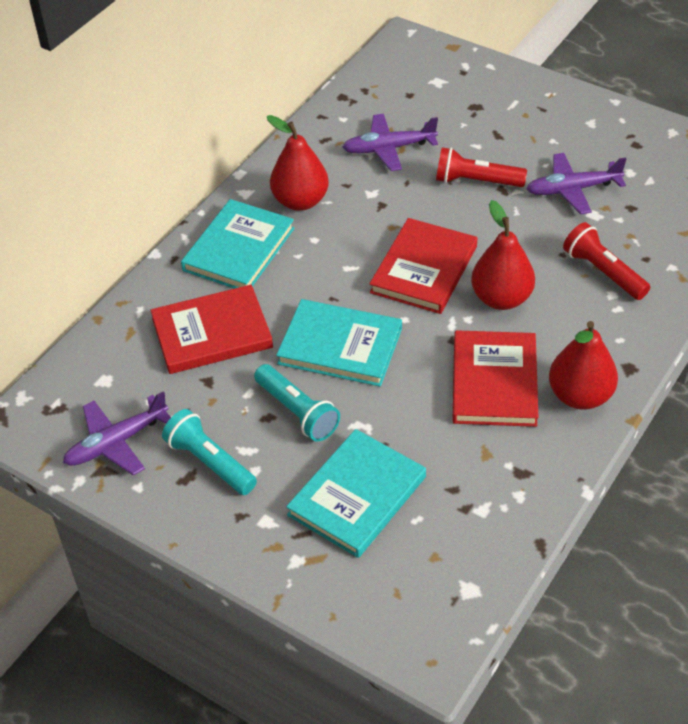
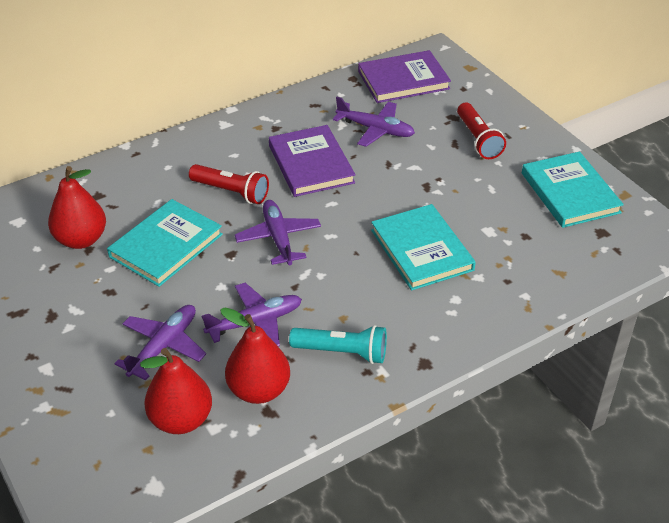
purple book: 0 -> 2
purple plane: 3 -> 4
red book: 3 -> 0
turquoise flashlight: 2 -> 1

